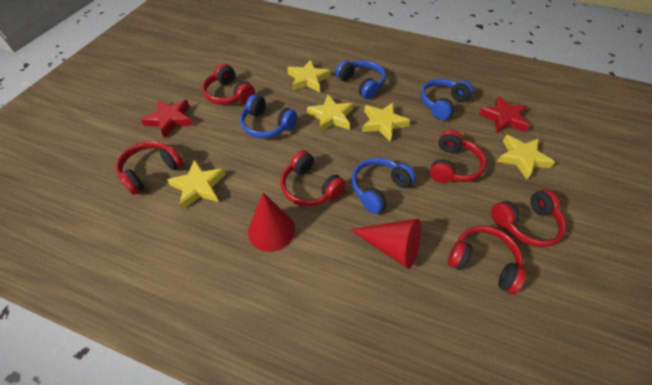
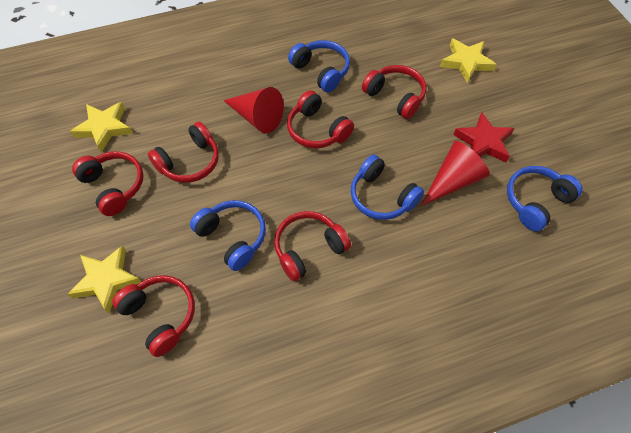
red star: 2 -> 1
yellow star: 5 -> 3

